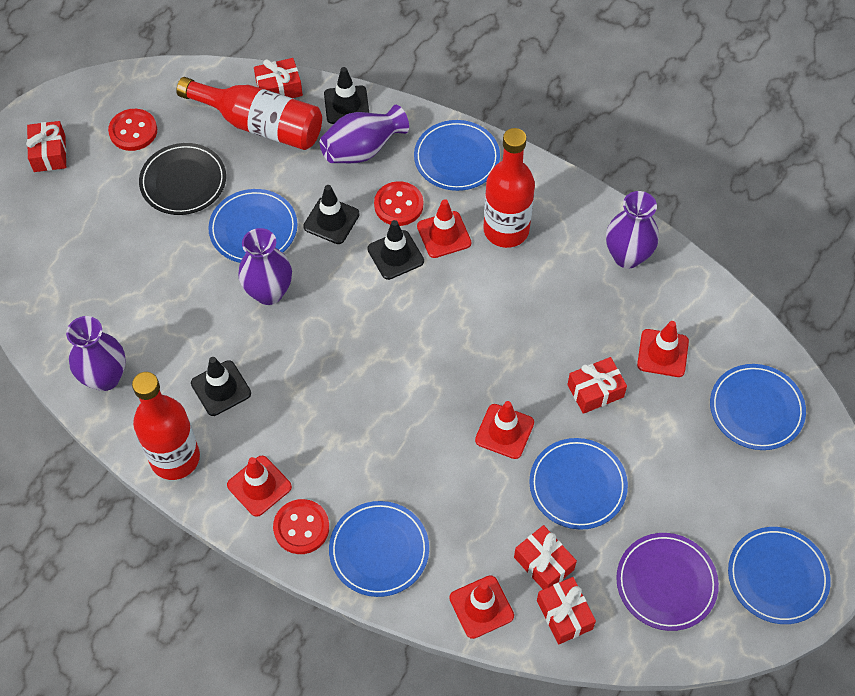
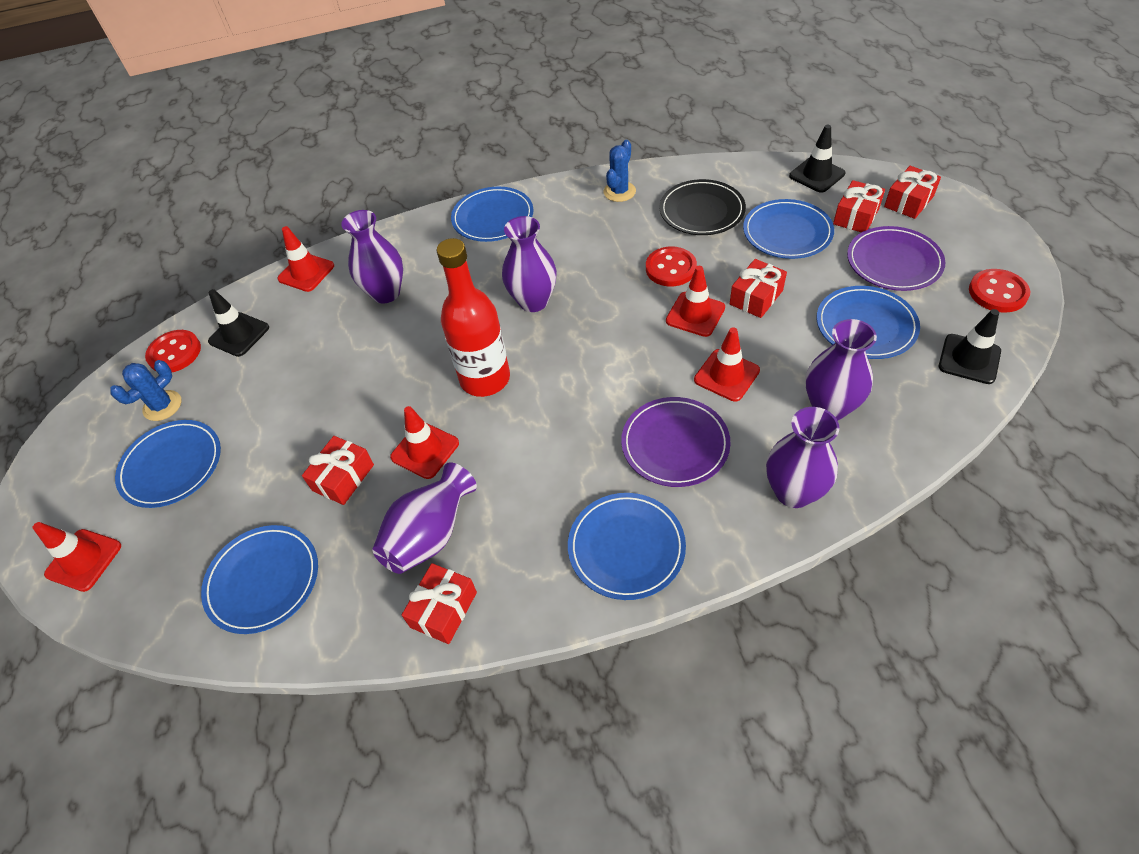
black traffic cone: 4 -> 3
blue cactus: 0 -> 2
purple plate: 1 -> 2
purple vase: 4 -> 5
red bottle: 3 -> 1

